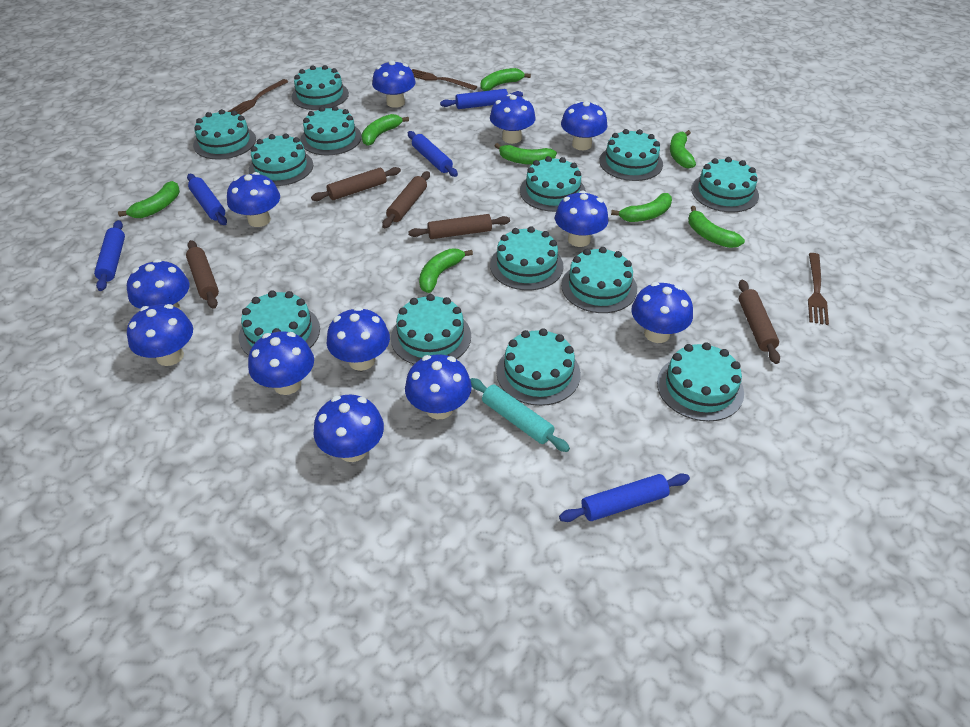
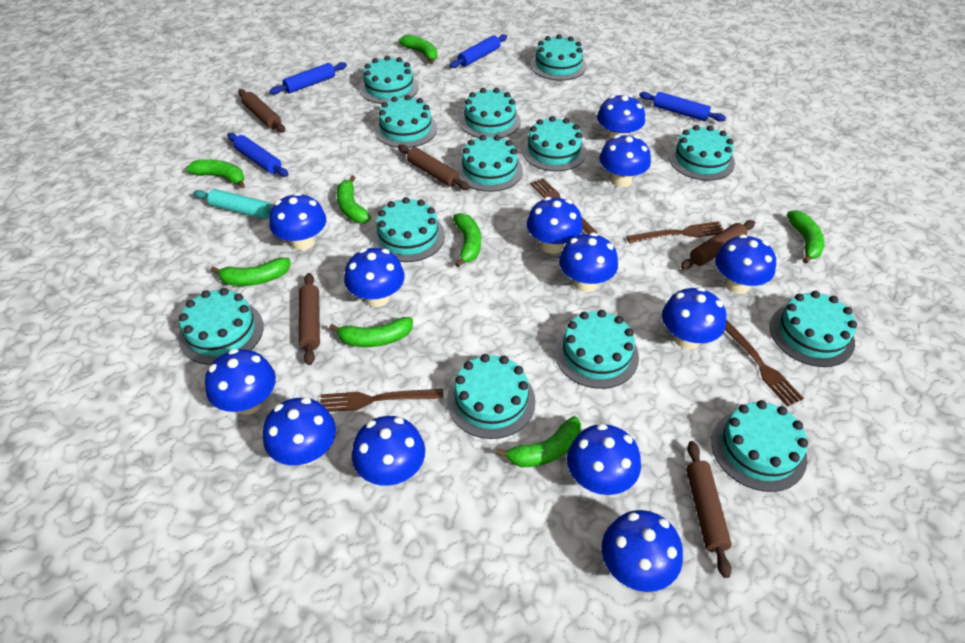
blue mushroom: 12 -> 13
blue rolling pin: 5 -> 4
brown fork: 3 -> 4

